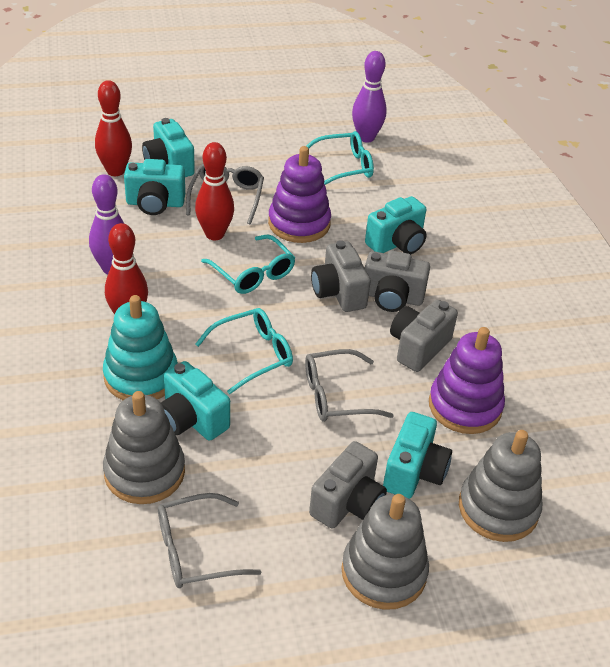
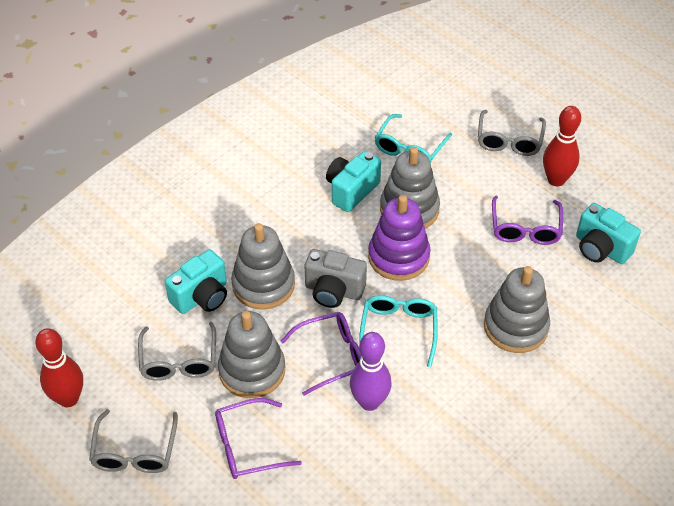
grey camera: 4 -> 1
grey stacking toy: 3 -> 4
purple bowling pin: 2 -> 1
purple glasses: 0 -> 3
purple stacking toy: 2 -> 1
red bowling pin: 3 -> 2
turquoise camera: 5 -> 3
turquoise glasses: 3 -> 2
turquoise stacking toy: 1 -> 0

